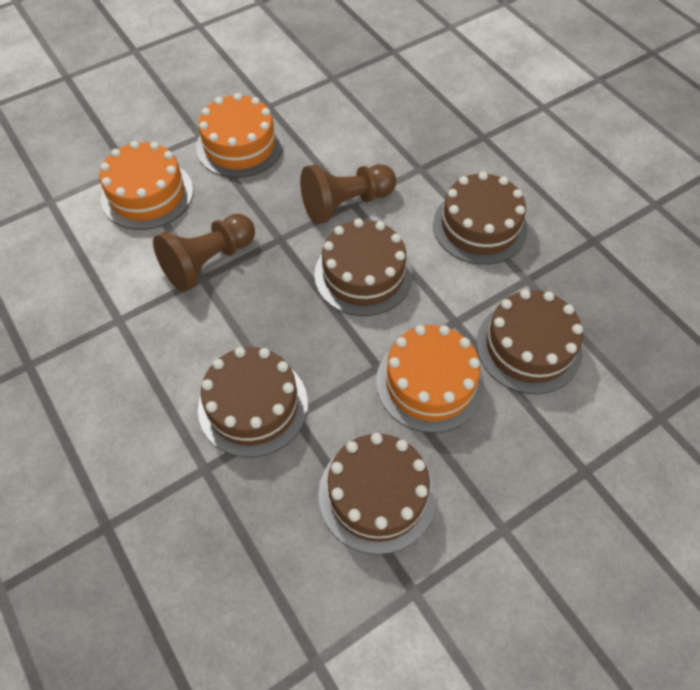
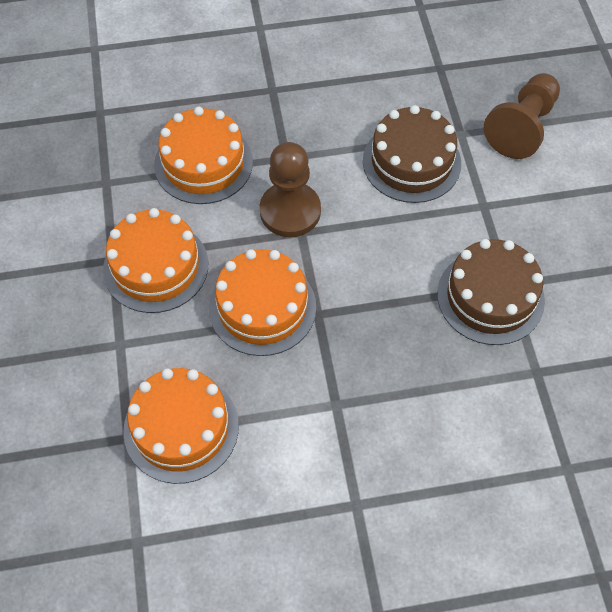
brown cake: 5 -> 2
orange cake: 3 -> 4

